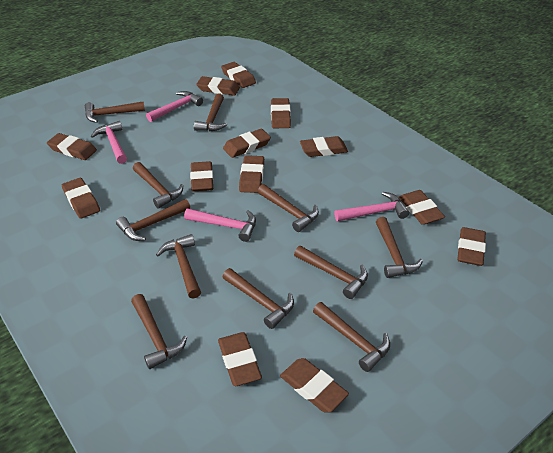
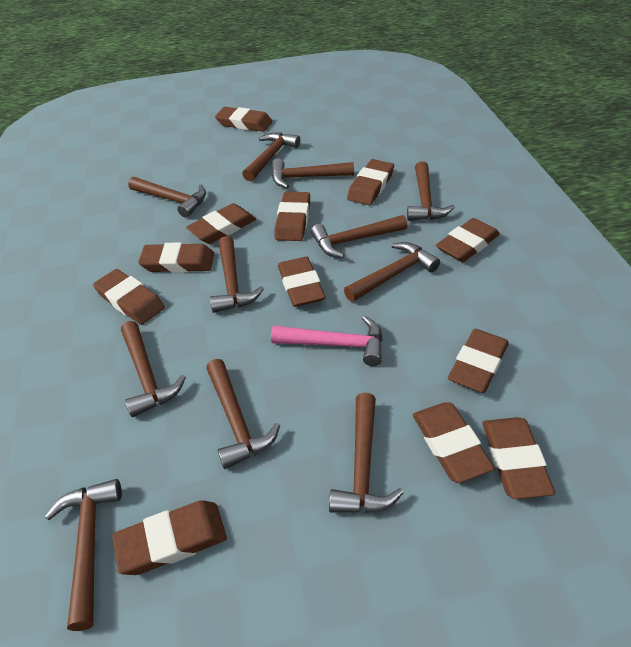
brown eraser: 13 -> 12
pink hammer: 4 -> 1

